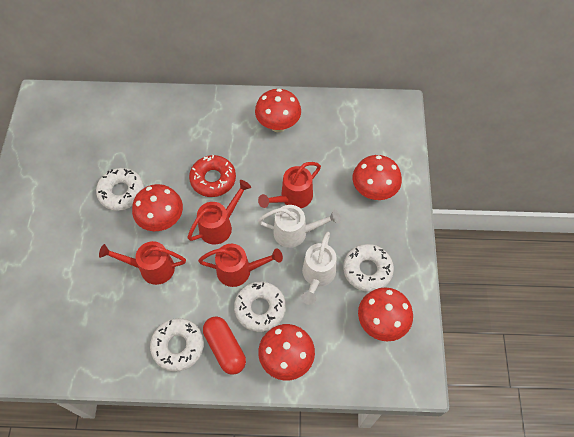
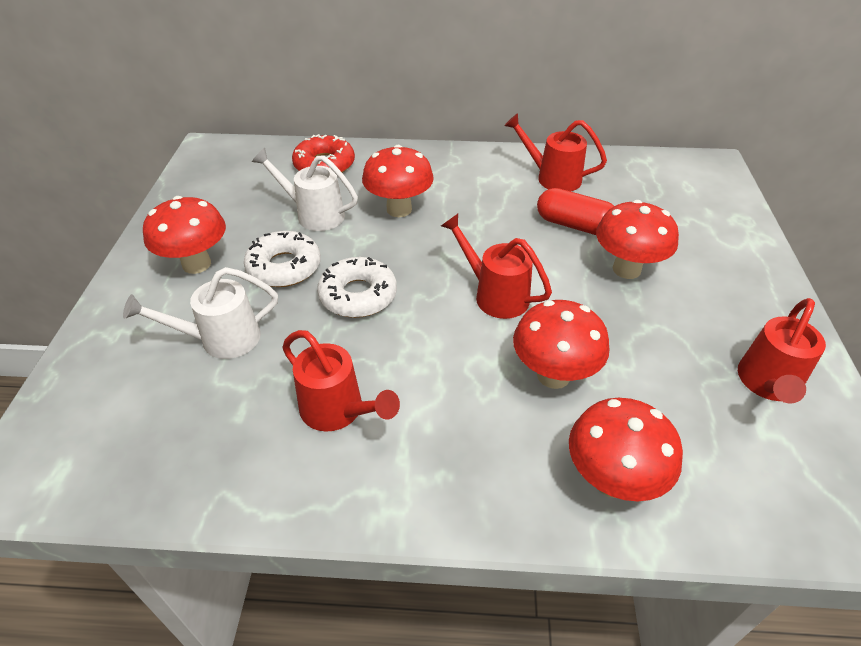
white donut: 4 -> 2

